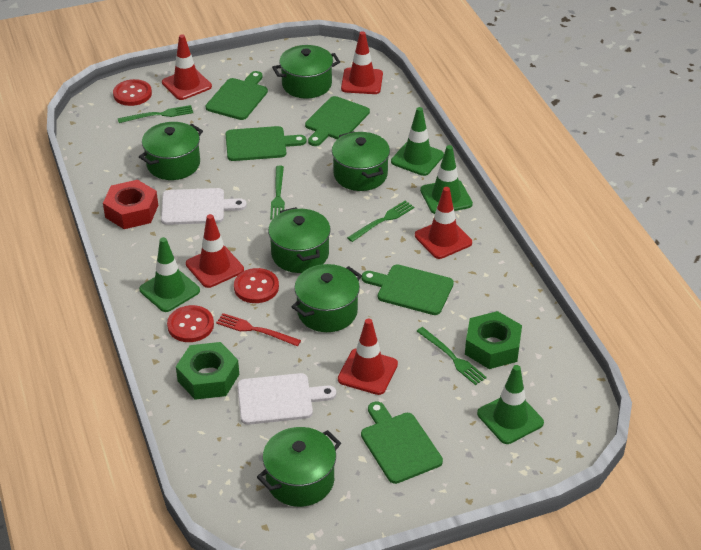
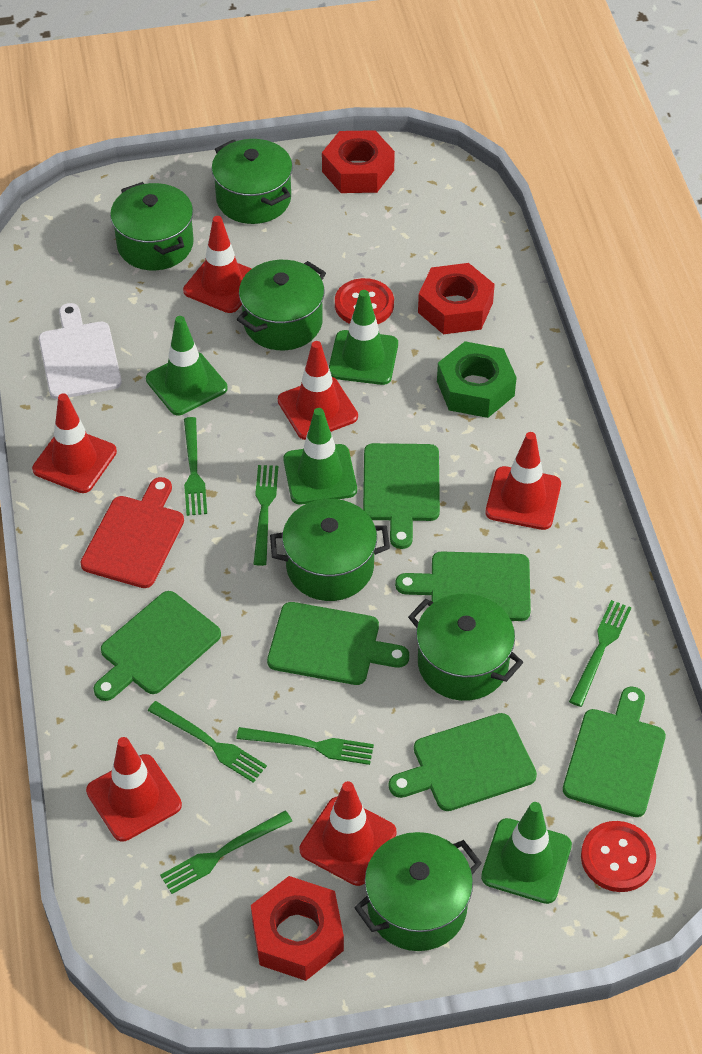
green cutting board: 5 -> 6
green fork: 4 -> 6
green nut: 2 -> 1
red button: 3 -> 2
red cutting board: 0 -> 1
red fork: 1 -> 0
red nut: 1 -> 3
red traffic cone: 5 -> 6
white cutting board: 2 -> 1

